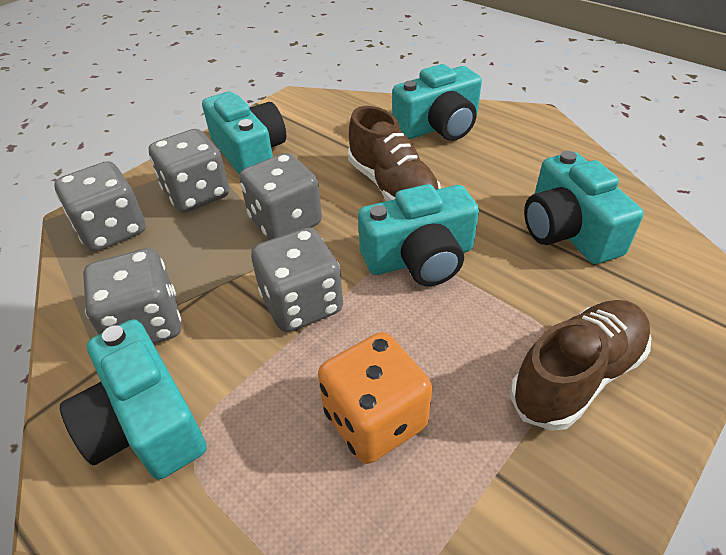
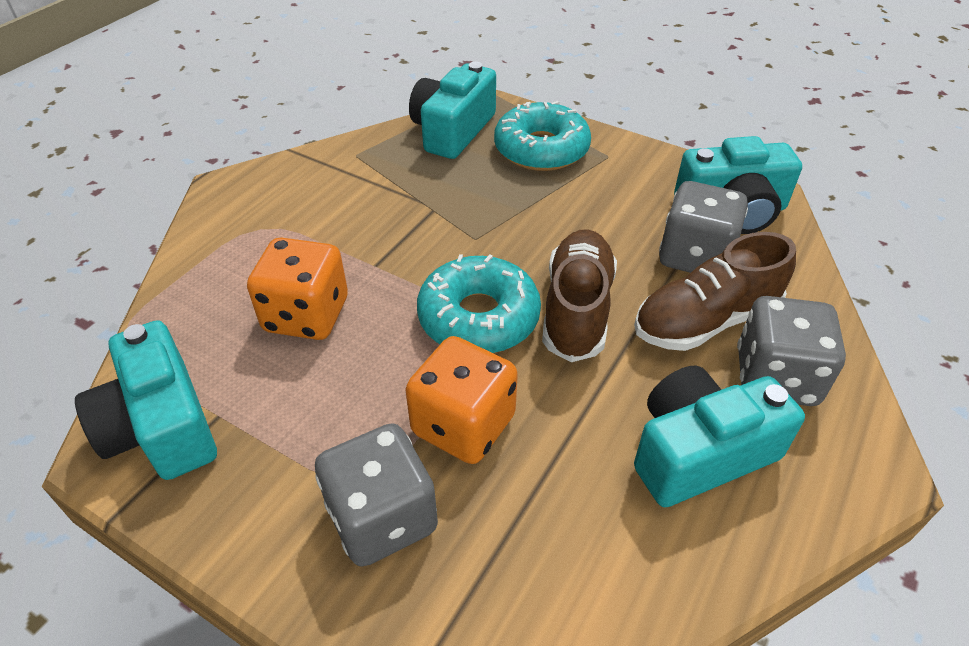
grey dice: 5 -> 3
orange dice: 1 -> 2
turquoise camera: 5 -> 4
turquoise donut: 0 -> 2

